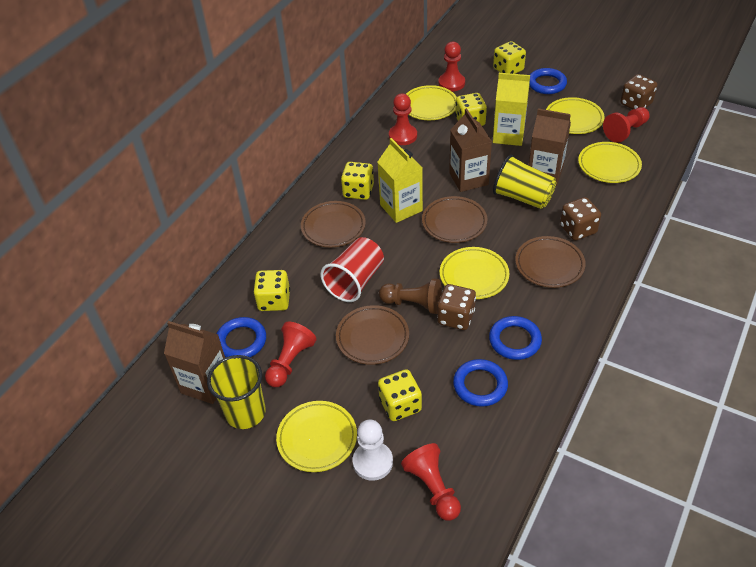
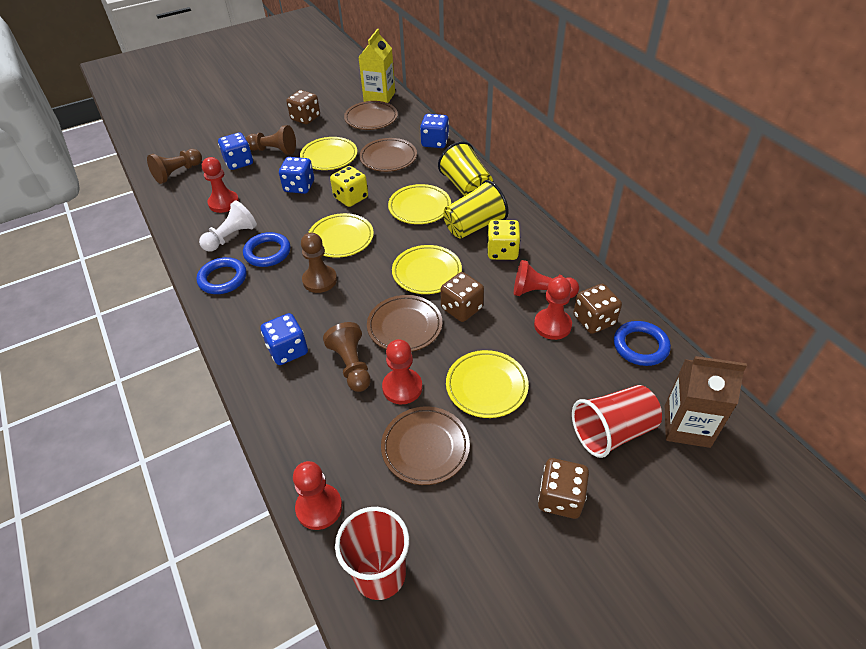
blue dice: 0 -> 4
blue ring: 4 -> 3
brown carton: 3 -> 1
brown dice: 3 -> 4
brown pawn: 1 -> 4
red cup: 1 -> 2
yellow carton: 2 -> 1
yellow dice: 5 -> 2

